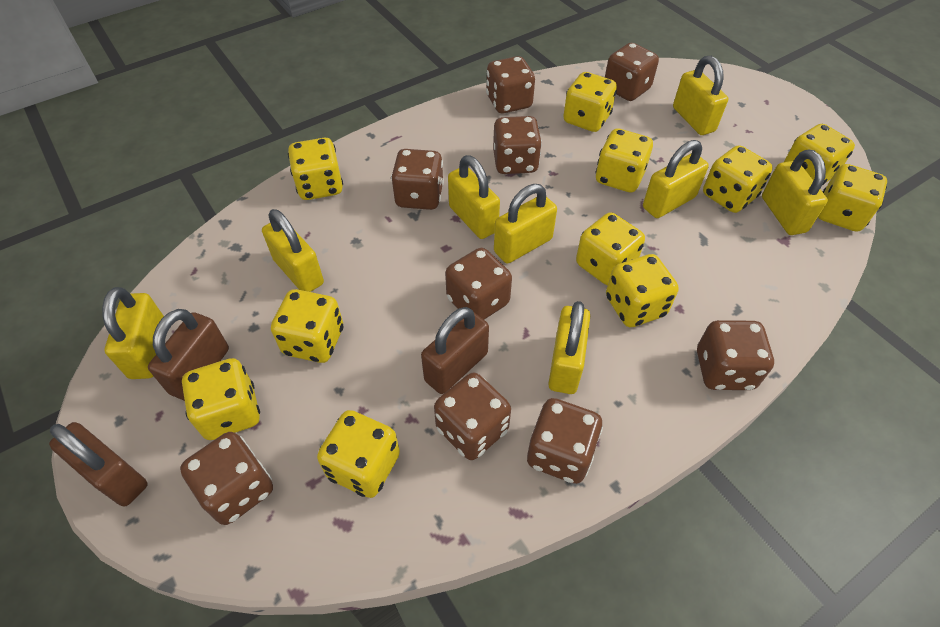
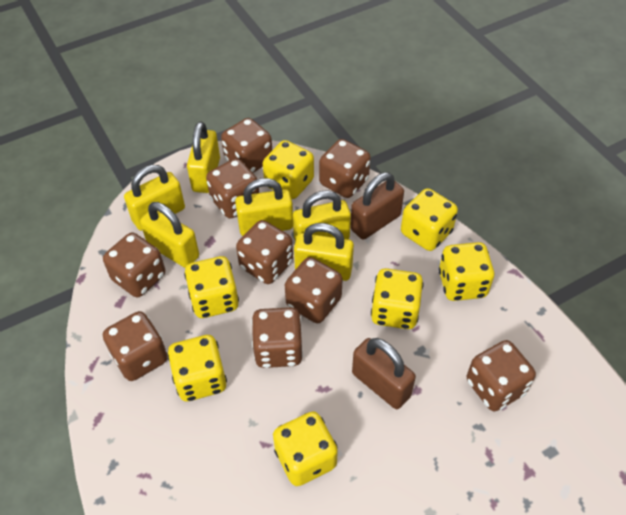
brown padlock: 3 -> 2
yellow dice: 11 -> 7
yellow padlock: 8 -> 6

